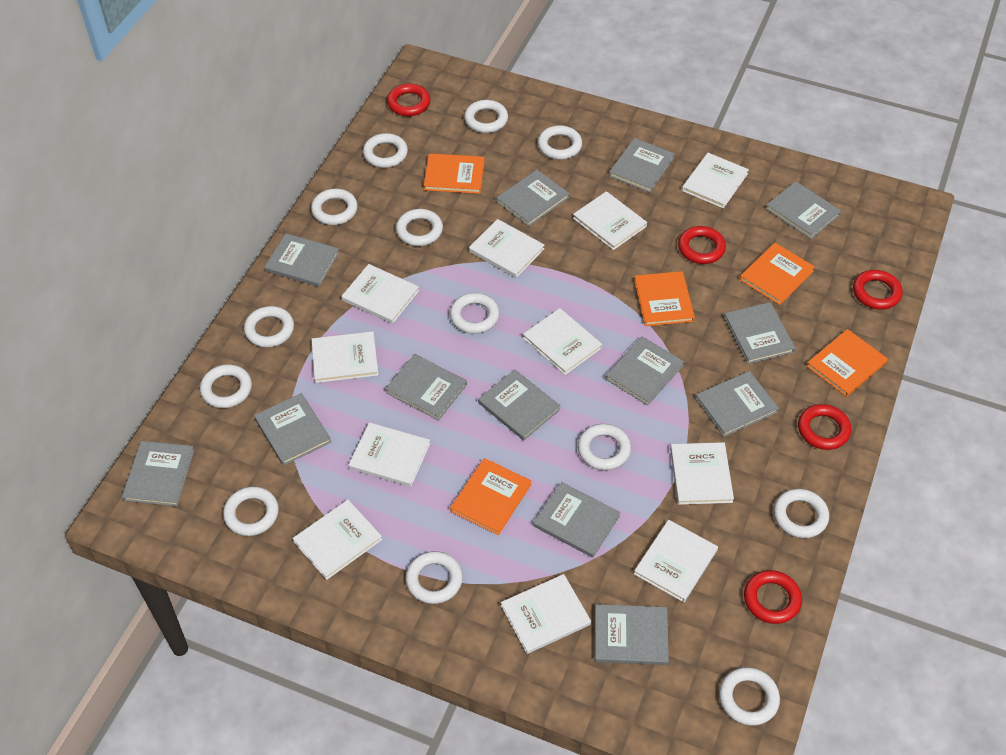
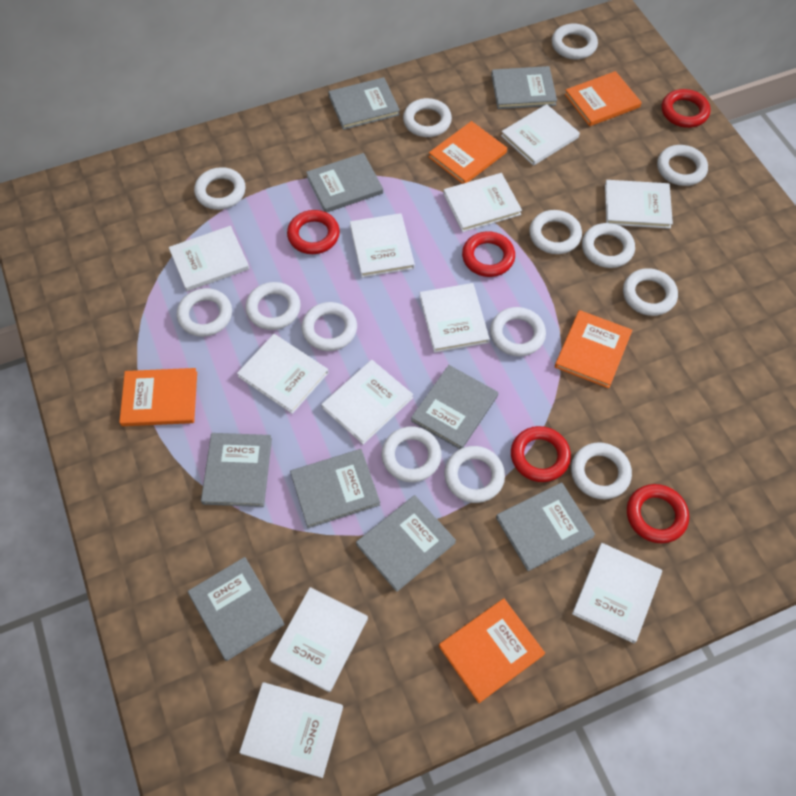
grey book: 13 -> 9
white ring: 13 -> 14

